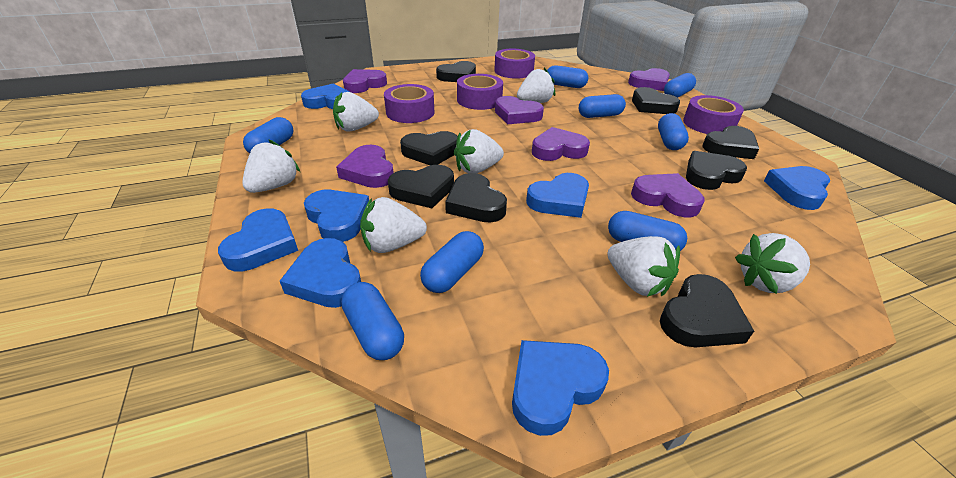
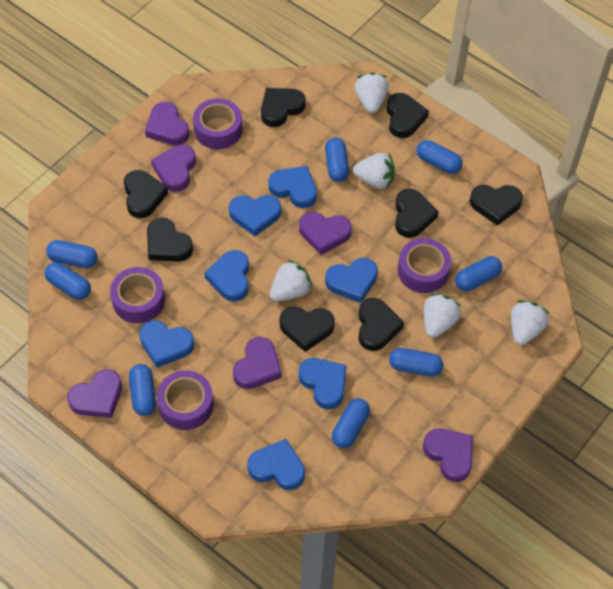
white strawberry: 7 -> 5

